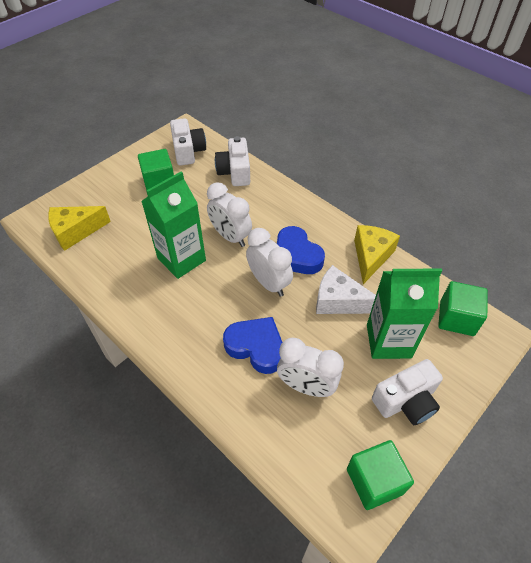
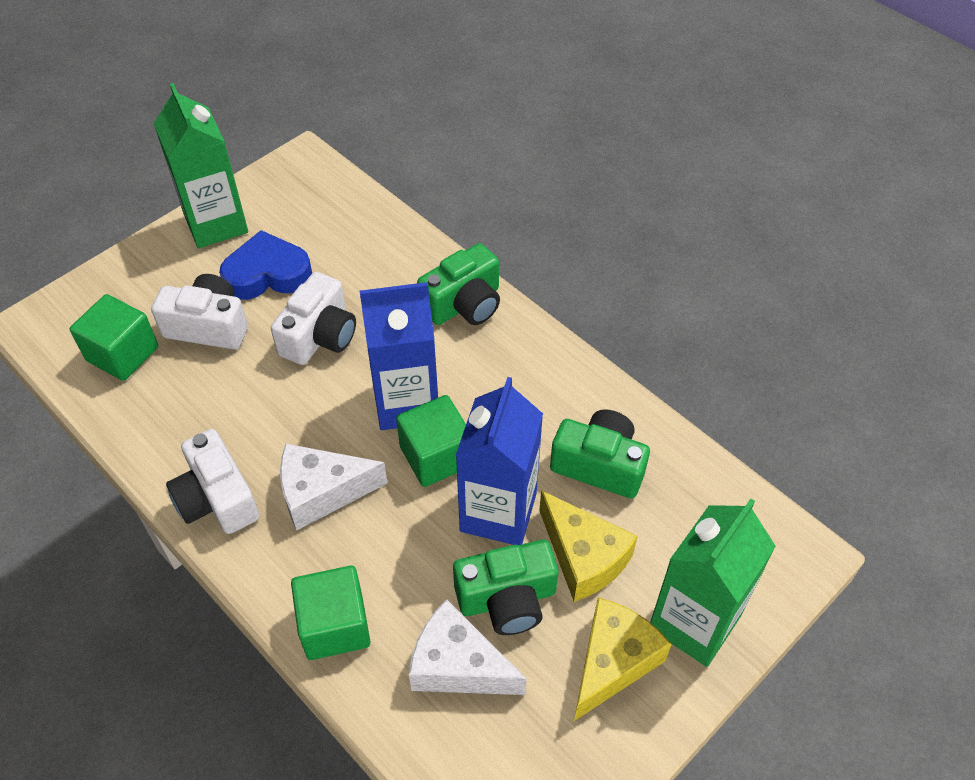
blue carton: 0 -> 2
blue heart: 2 -> 1
green camera: 0 -> 3
white cheese: 1 -> 2
white clock: 3 -> 0

